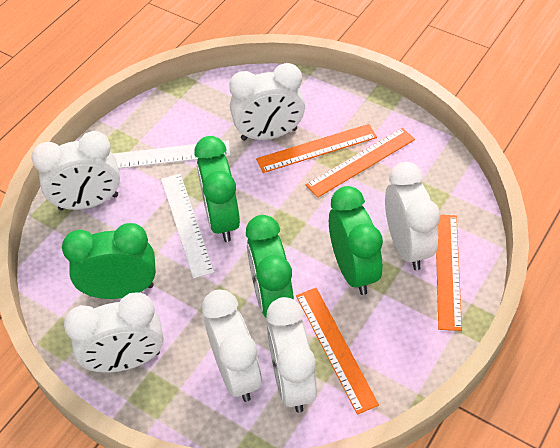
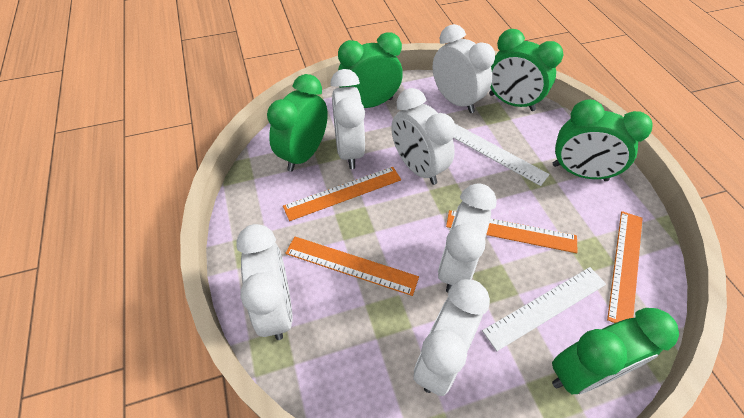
green clock: 4 -> 5

